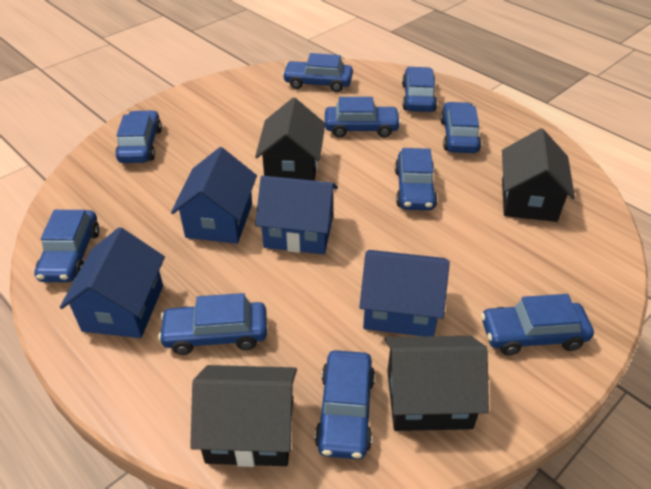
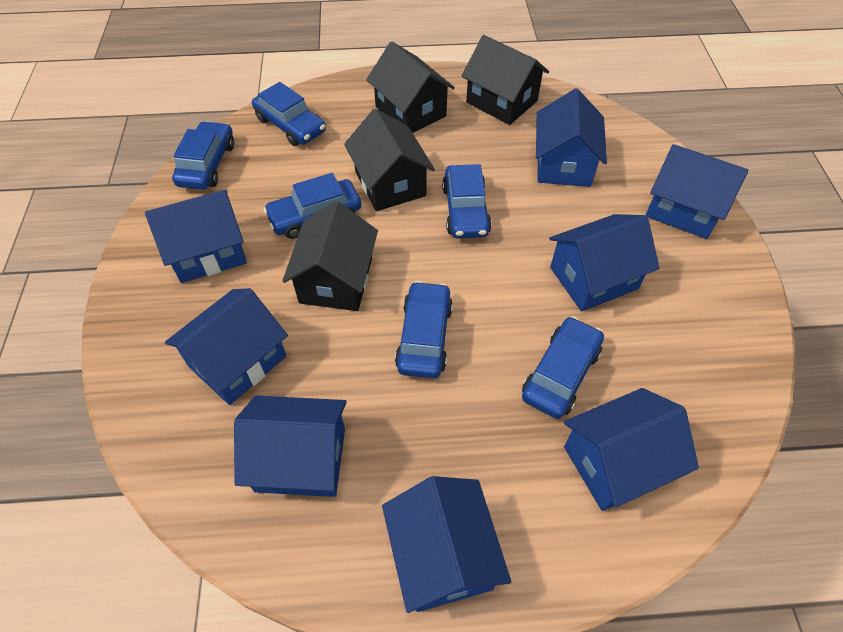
blue car: 10 -> 6
blue house: 4 -> 8

